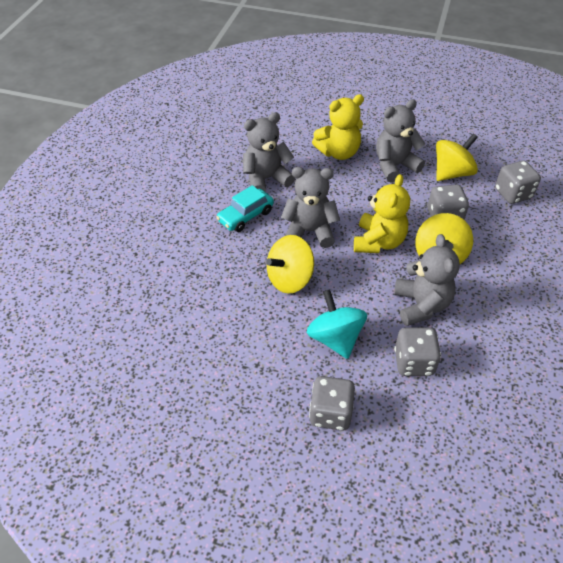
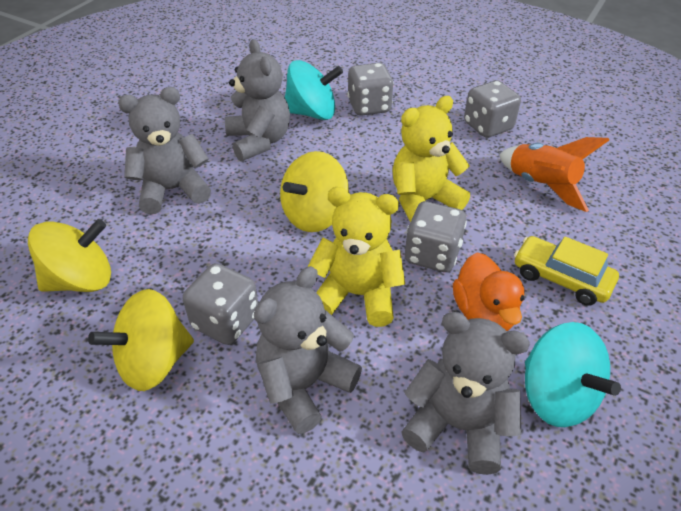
orange duck: 0 -> 1
orange rocket: 0 -> 1
turquoise car: 1 -> 0
turquoise spinning top: 1 -> 2
yellow car: 0 -> 1

